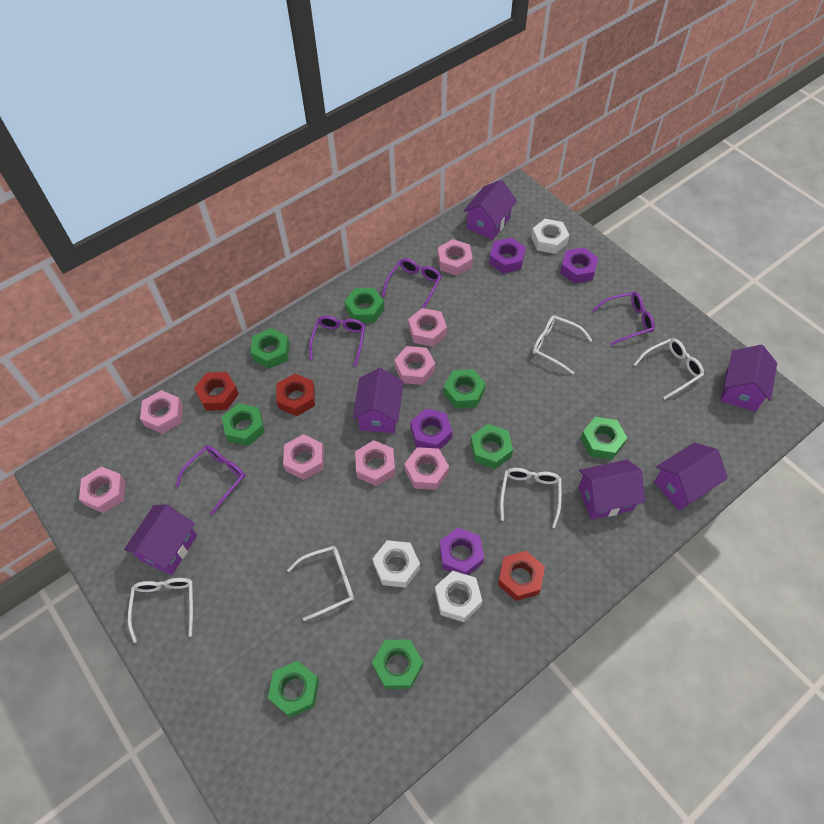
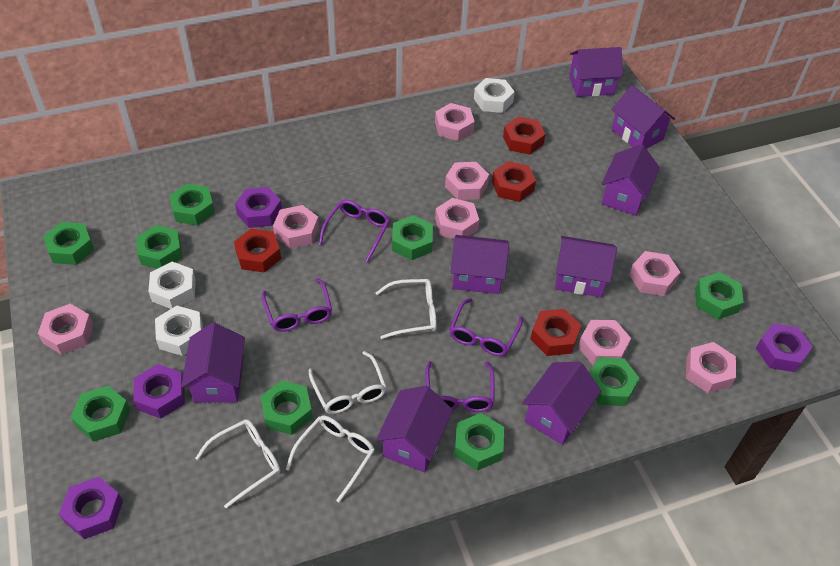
green nut: 8 -> 9
purple house: 6 -> 8
red nut: 3 -> 4
white glasses: 5 -> 4

